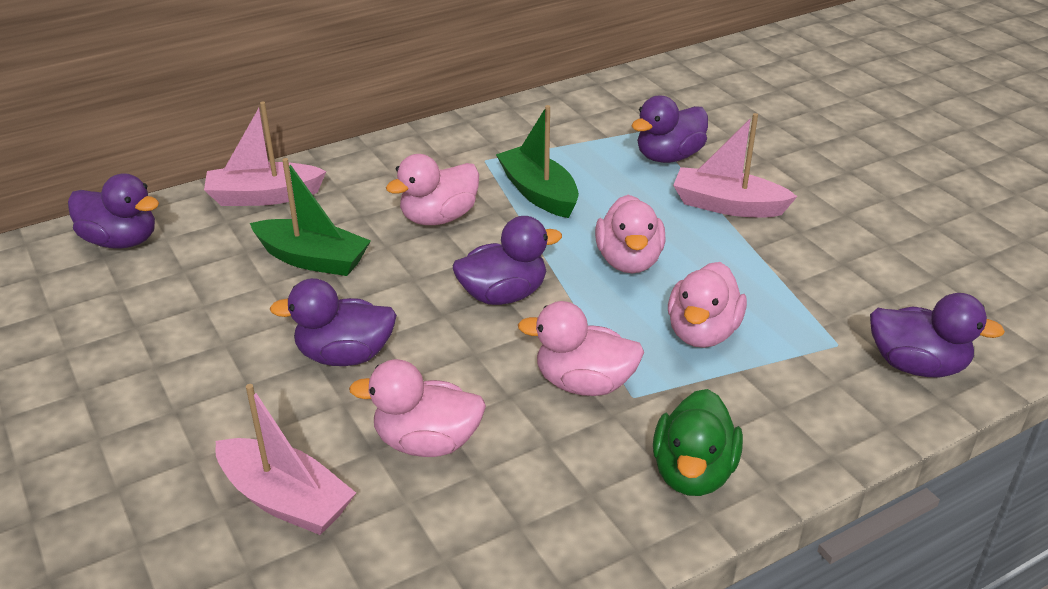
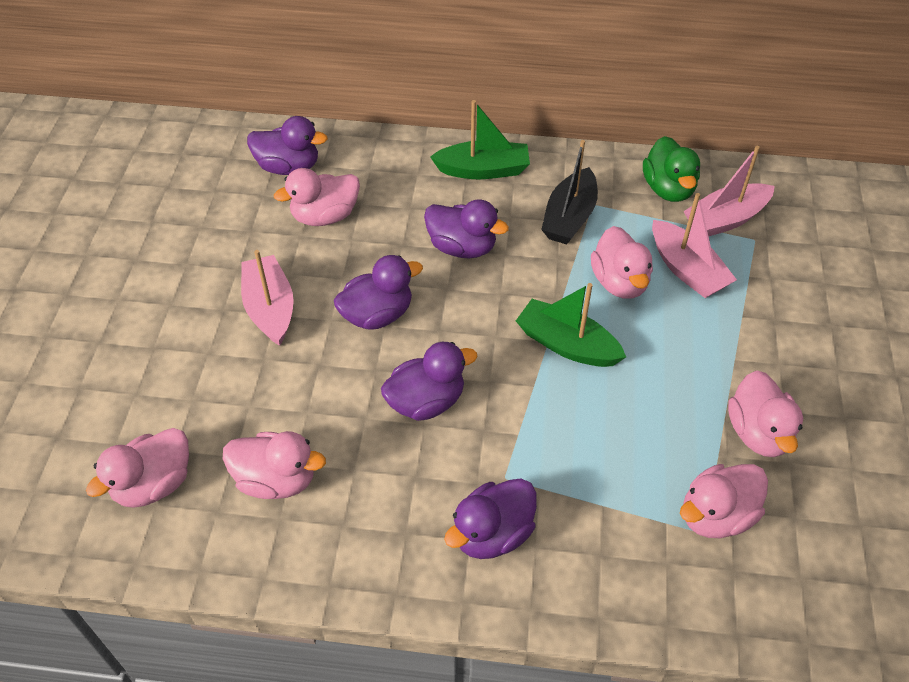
black boat: 0 -> 1
pink duck: 5 -> 6

